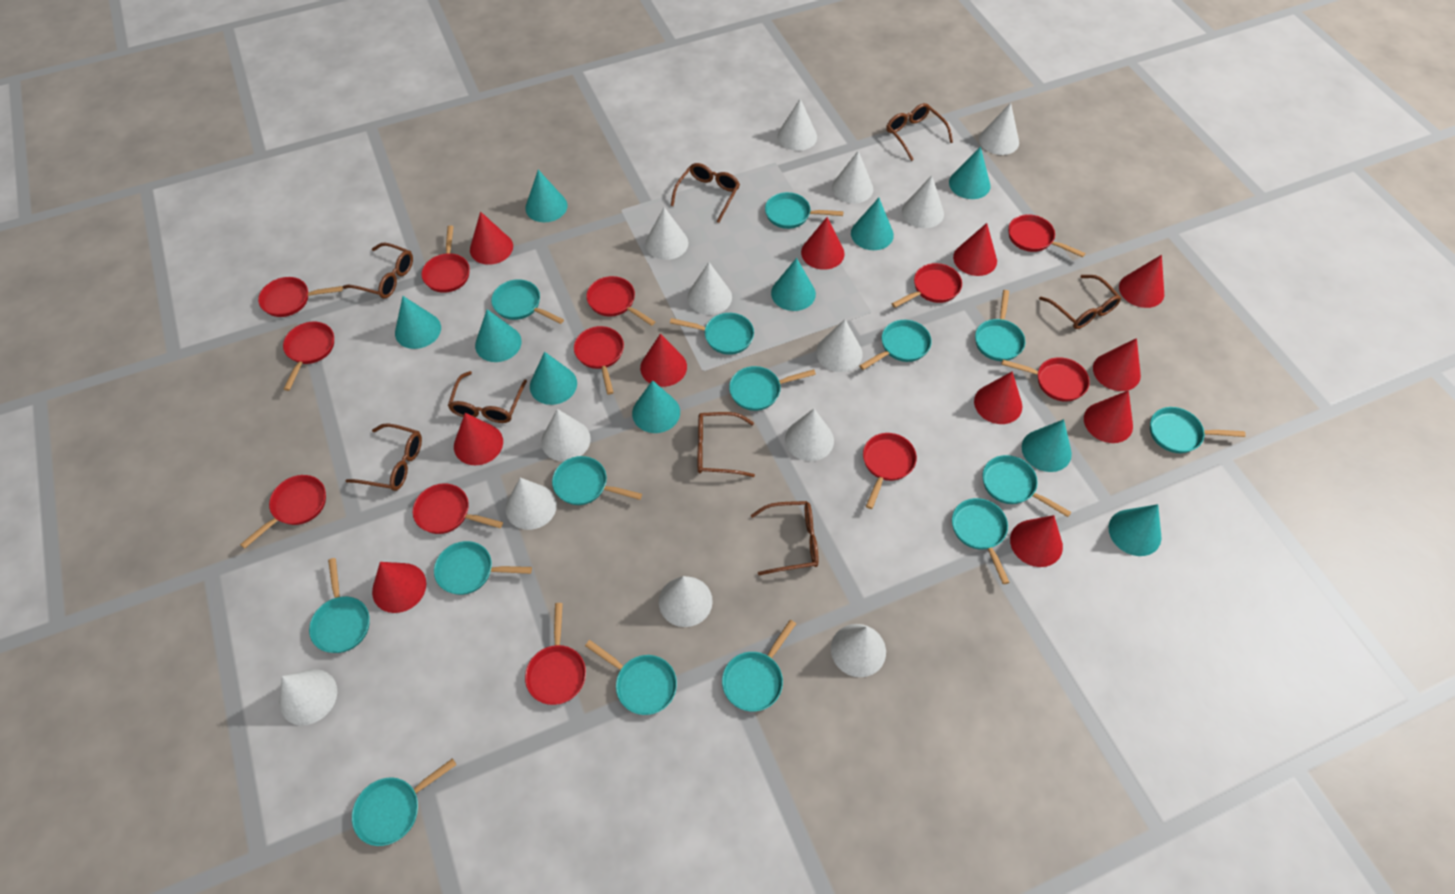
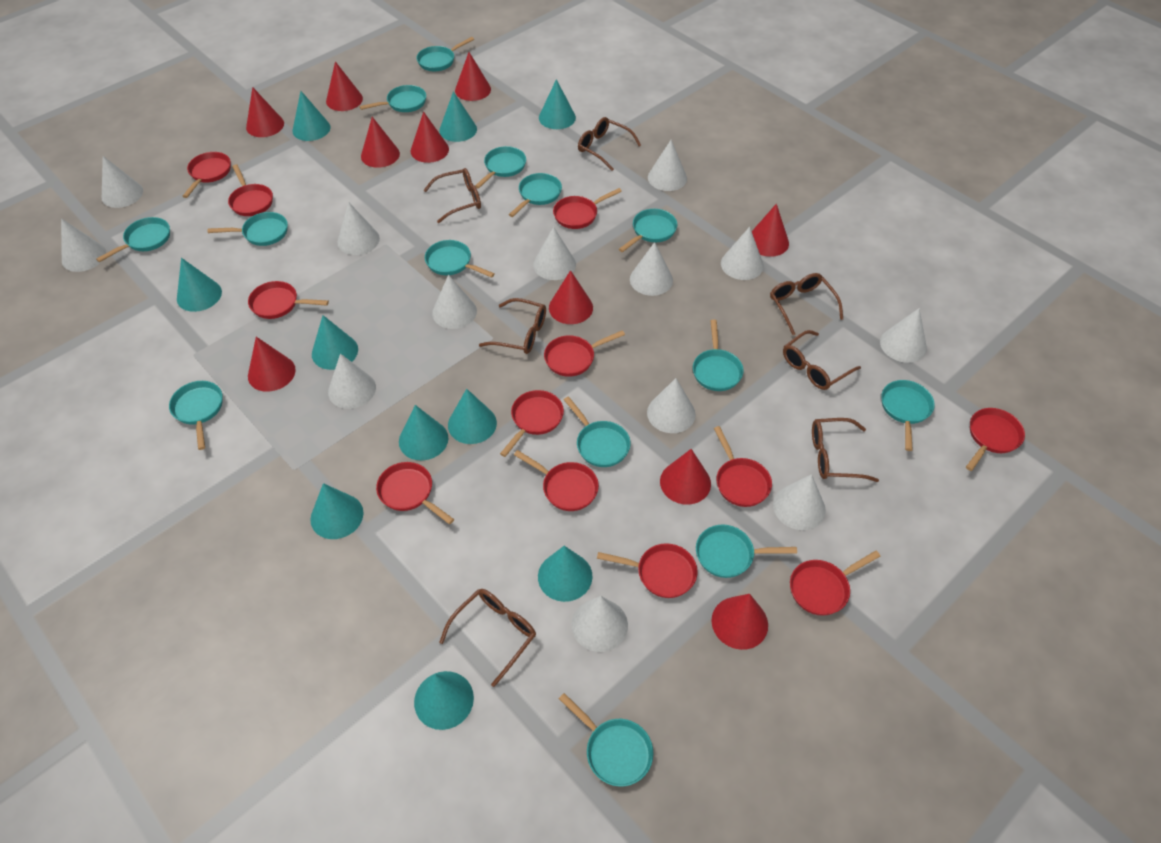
brown glasses: 8 -> 7
red cone: 11 -> 10
turquoise pan: 15 -> 14

